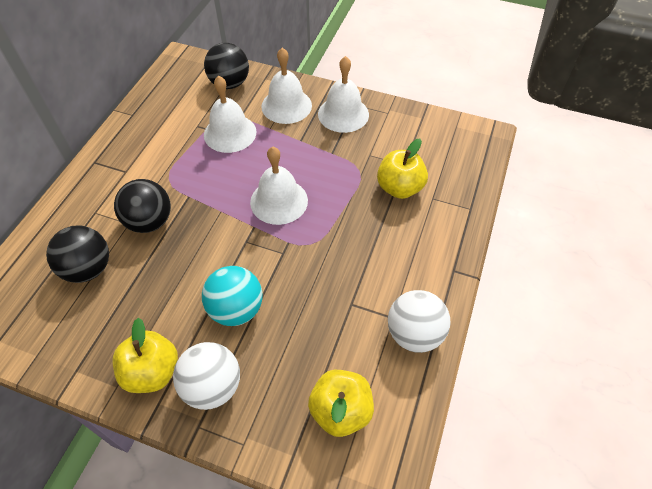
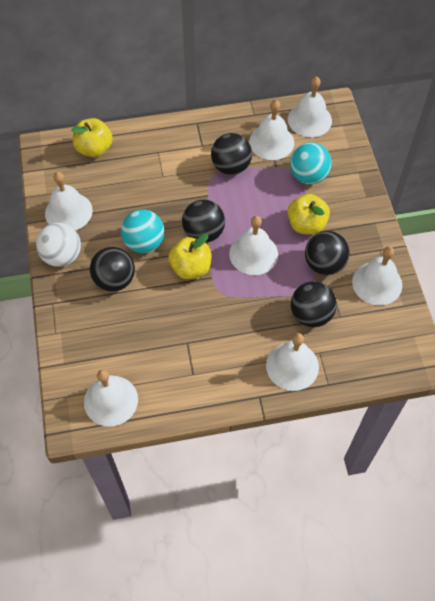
black ball: 3 -> 5
turquoise ball: 1 -> 2
white ball: 2 -> 1
white bell: 4 -> 7

